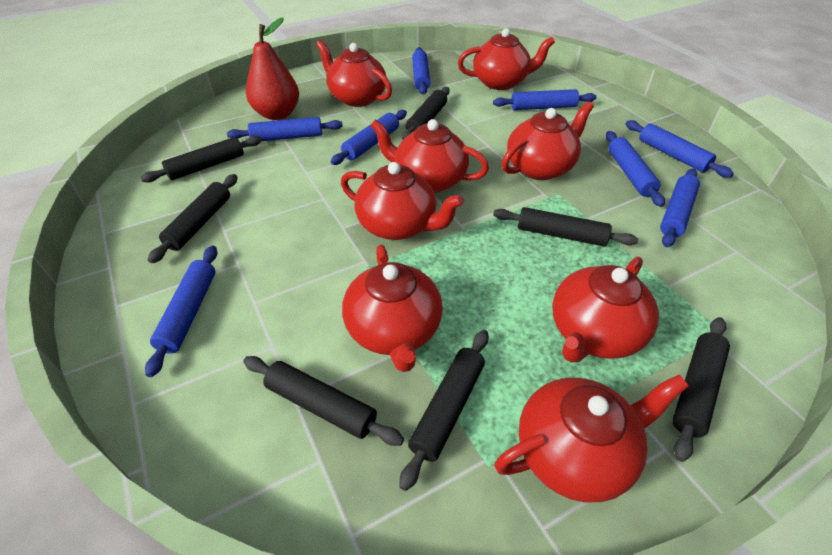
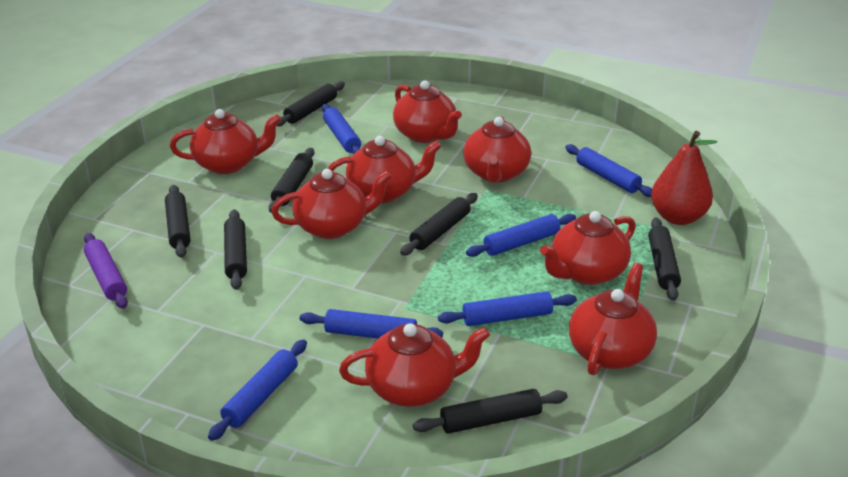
blue rolling pin: 8 -> 6
purple rolling pin: 0 -> 1

